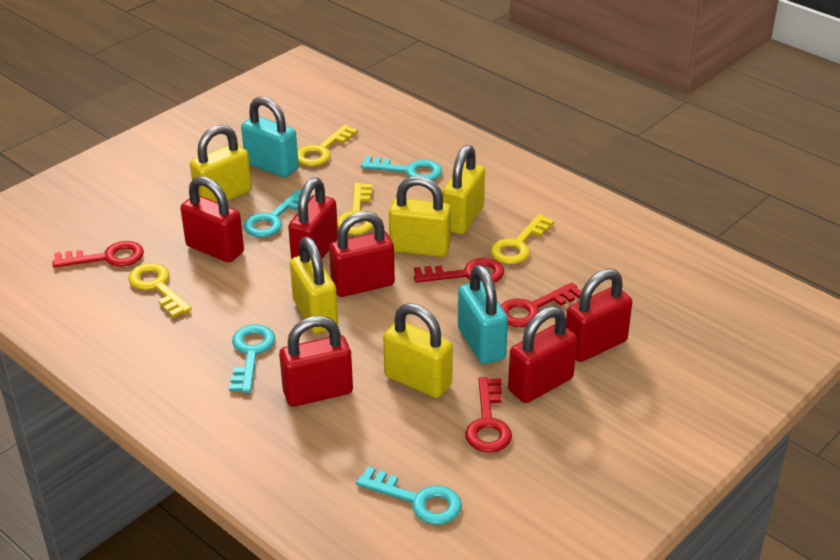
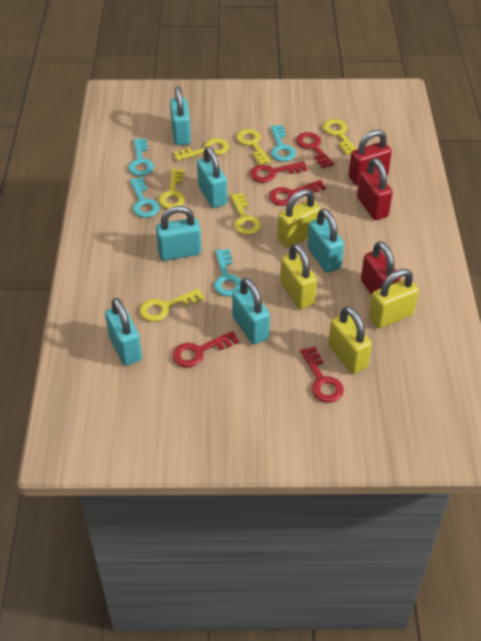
red key: 4 -> 5
red padlock: 6 -> 3
turquoise padlock: 2 -> 6
yellow key: 4 -> 6
yellow padlock: 5 -> 4

